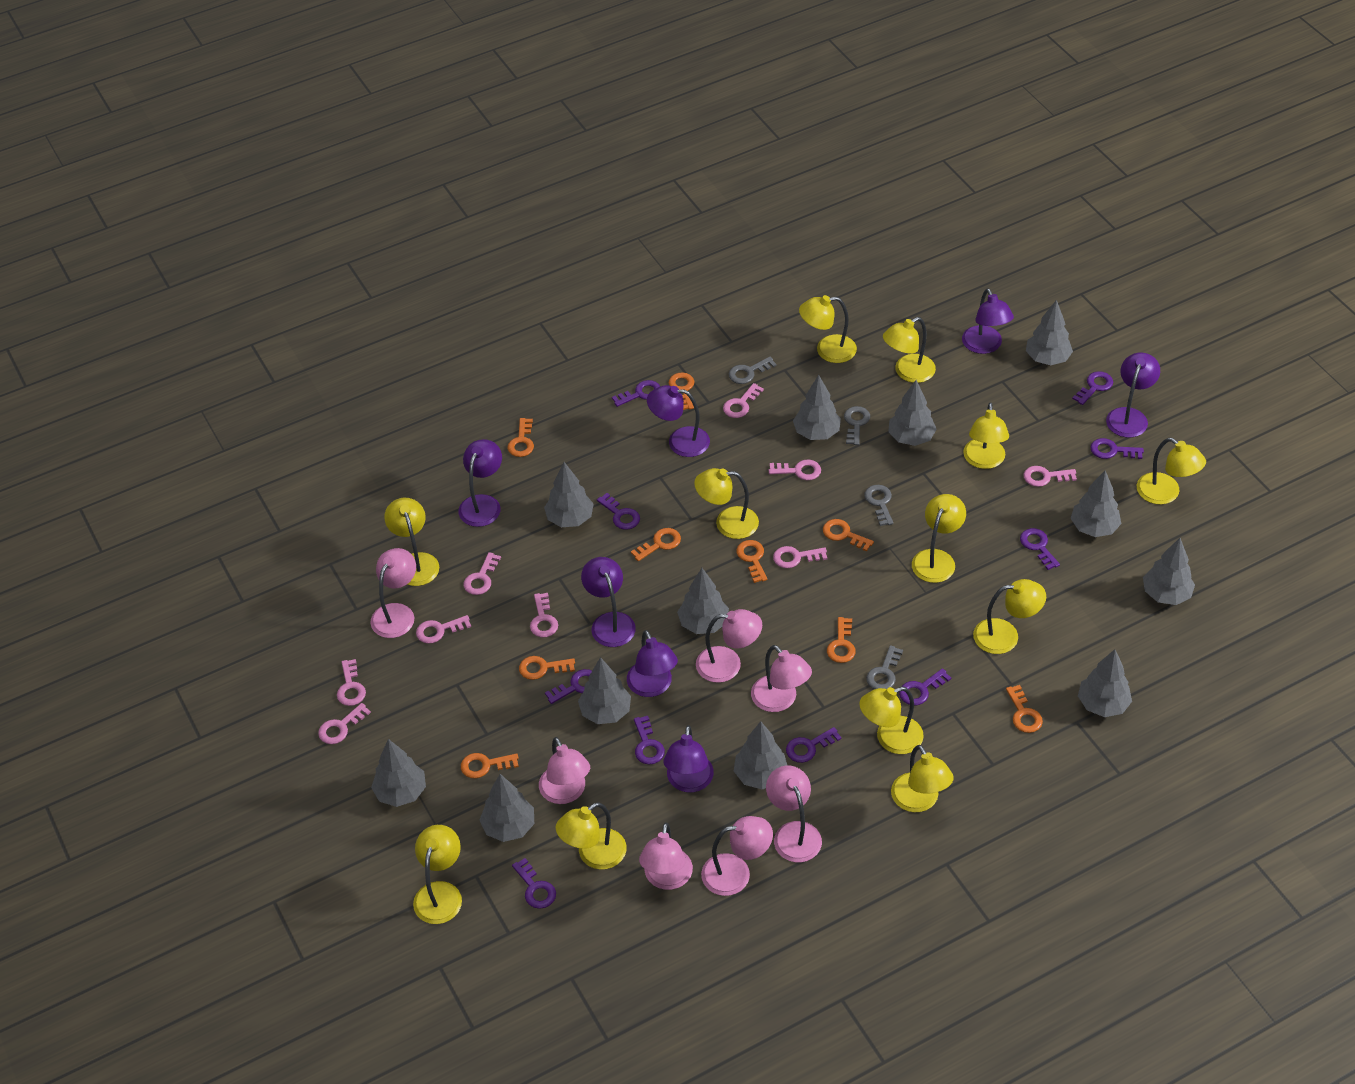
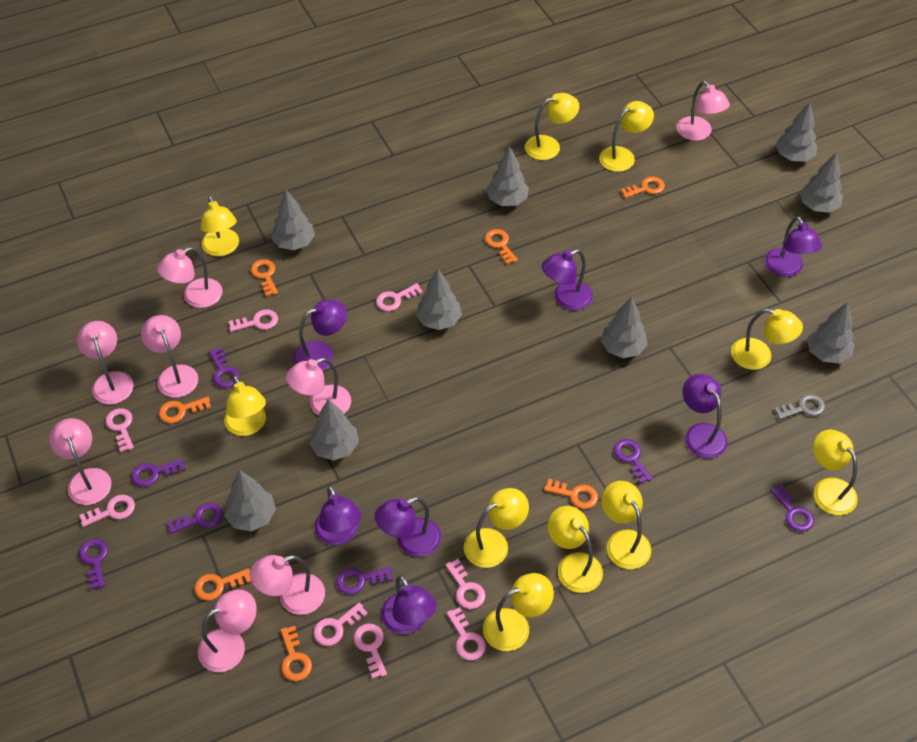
grey key: 4 -> 1
grey tree: 12 -> 9
orange key: 9 -> 7
pink key: 9 -> 8
pink lamp: 7 -> 8
purple key: 10 -> 7
yellow lamp: 12 -> 10

